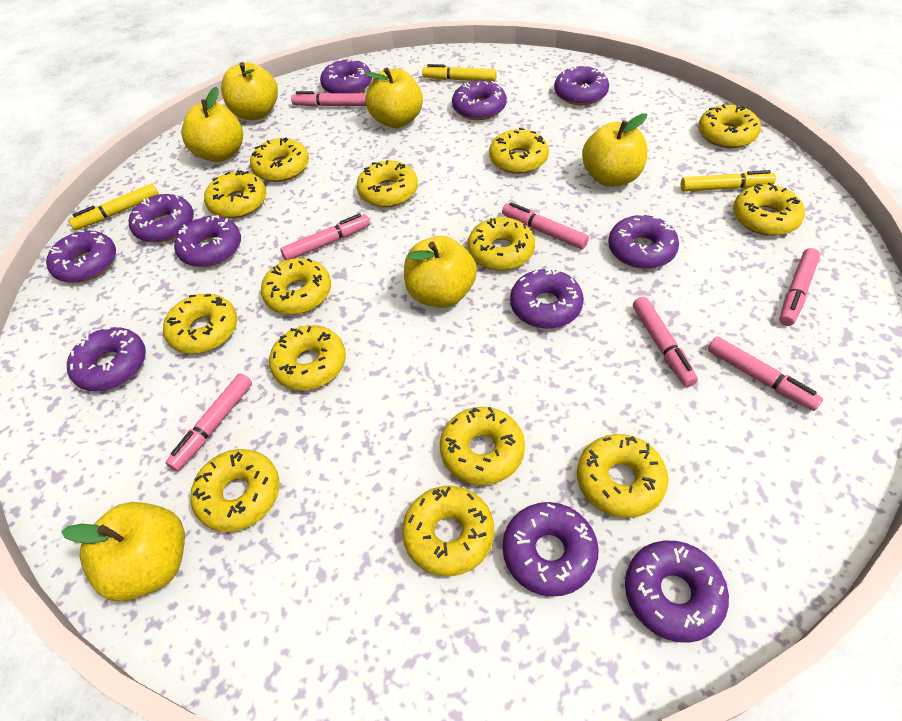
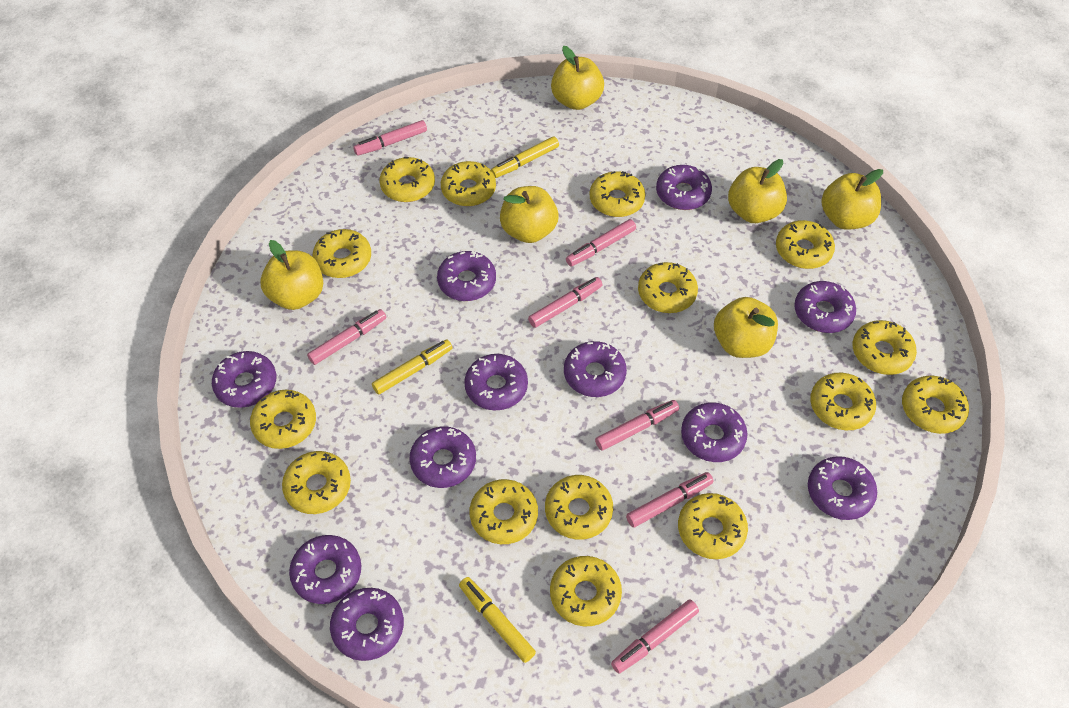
yellow donut: 14 -> 15

